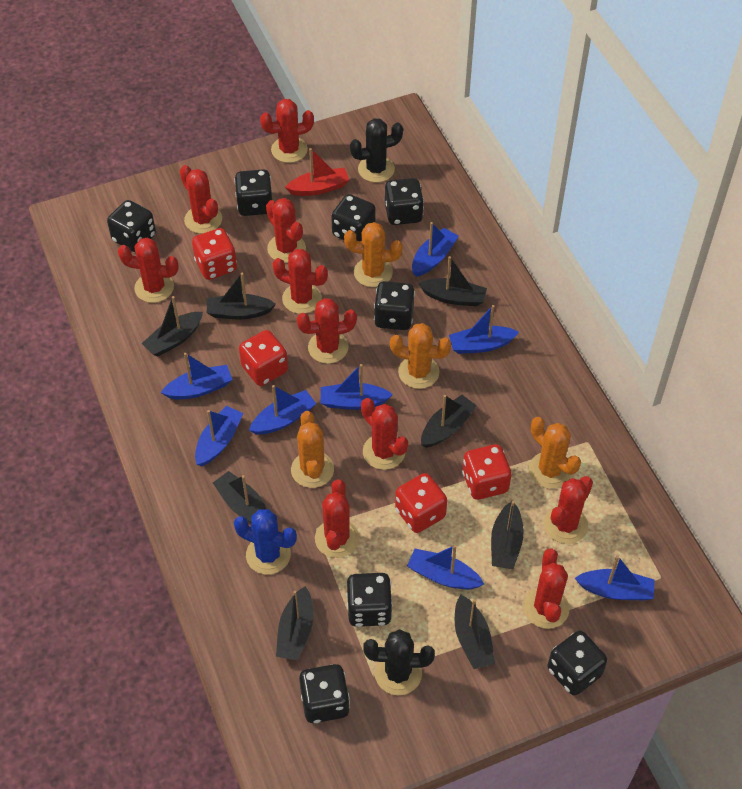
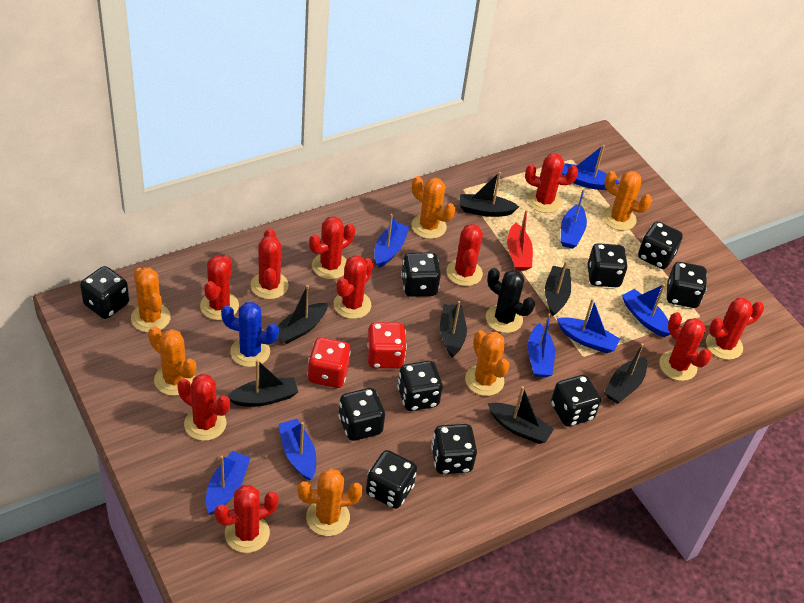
black boat: 8 -> 7
black cactus: 2 -> 1
black dice: 8 -> 10
orange cactus: 4 -> 6
red dice: 4 -> 2

